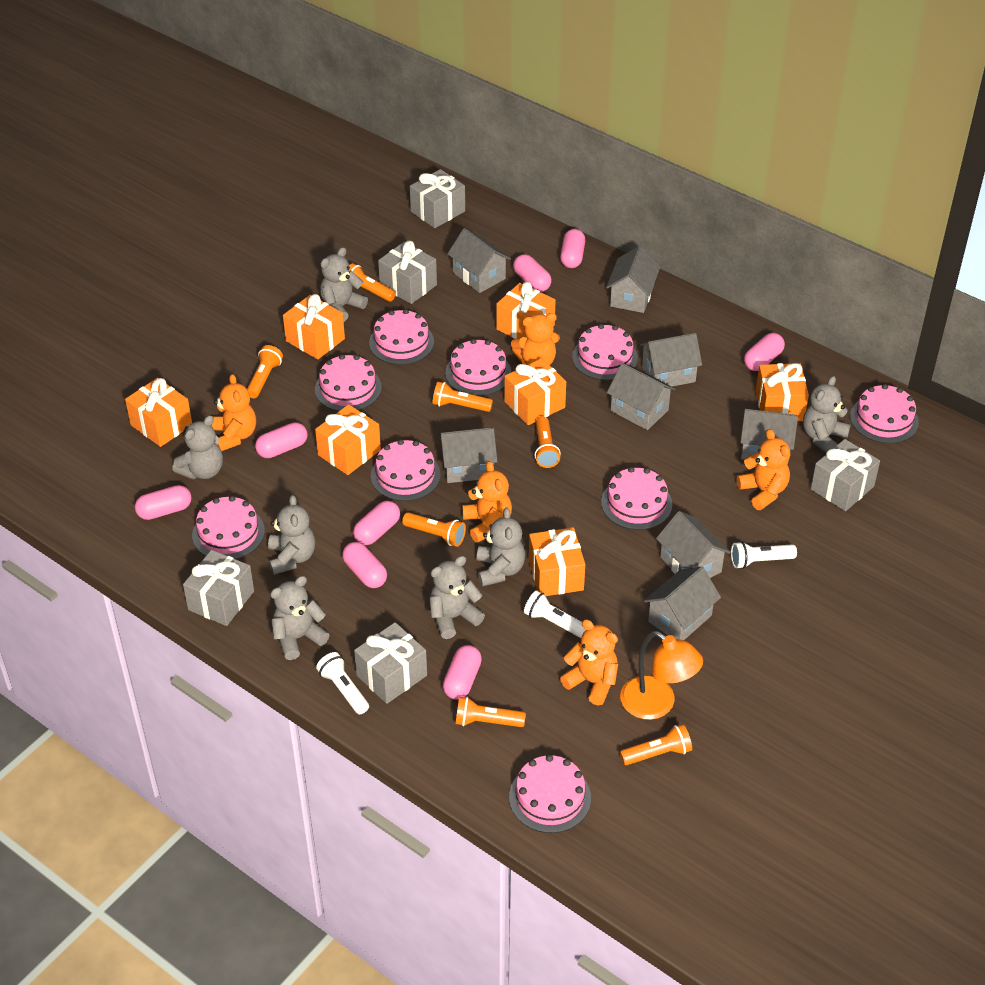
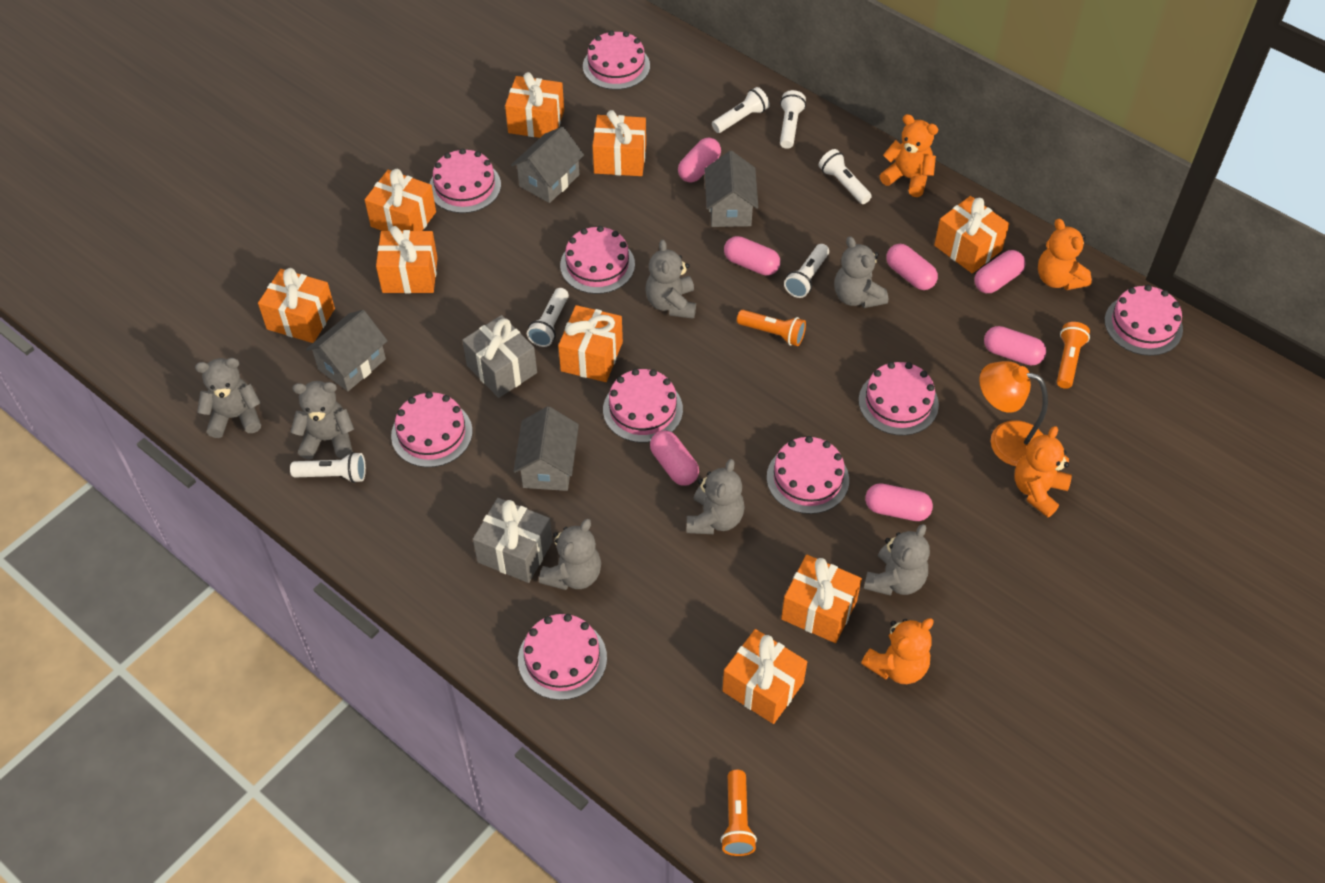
grey gift: 5 -> 2
grey house: 8 -> 4
orange flashlight: 7 -> 3
orange gift: 7 -> 9
orange teddy bear: 5 -> 4
pink capsule: 8 -> 7
white flashlight: 3 -> 6

